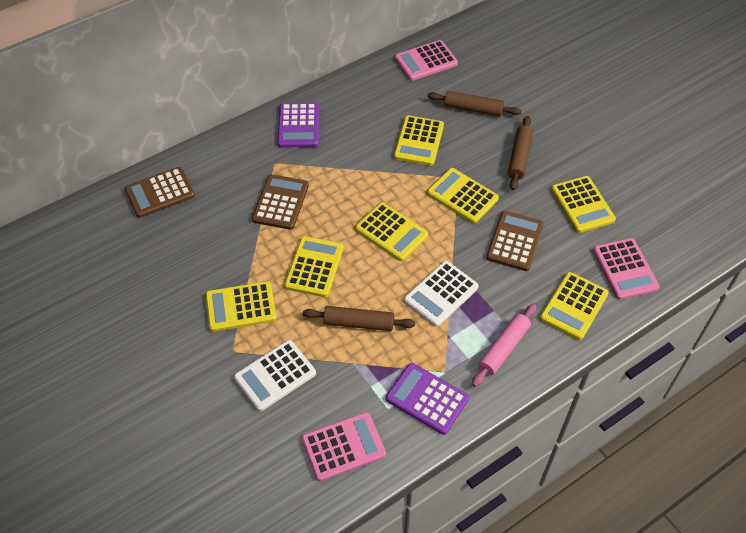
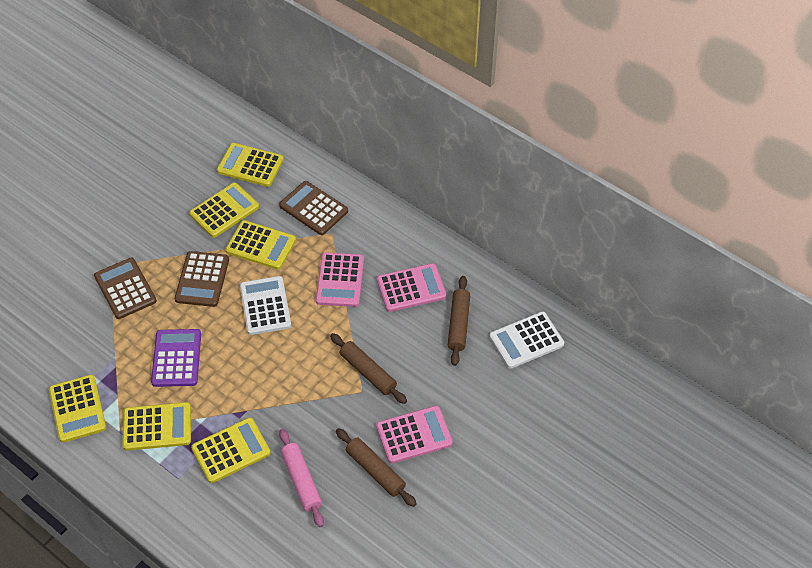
purple calculator: 2 -> 1
yellow calculator: 7 -> 6

